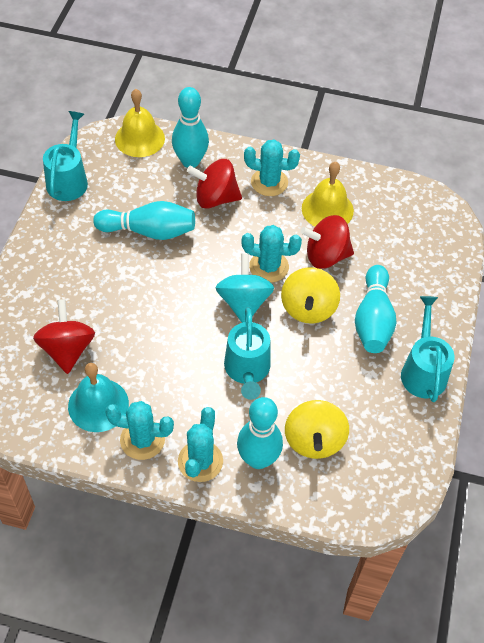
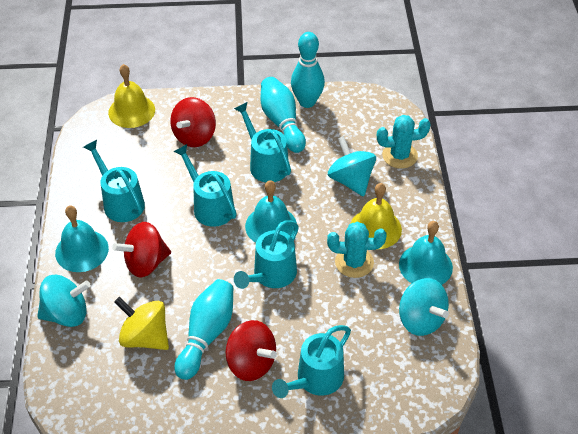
turquoise bell: 1 -> 3
turquoise bowling pin: 4 -> 3
turquoise cactus: 4 -> 2
turquoise spinning top: 1 -> 3
turquoise watering can: 3 -> 5
yellow spinning top: 2 -> 1

